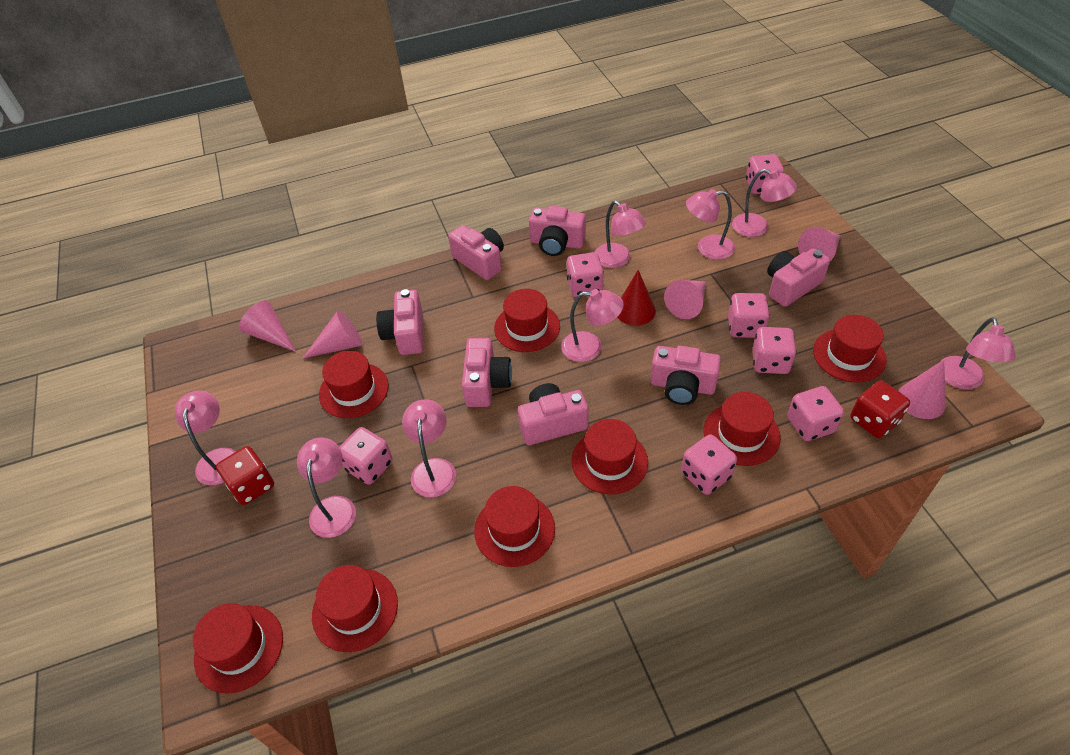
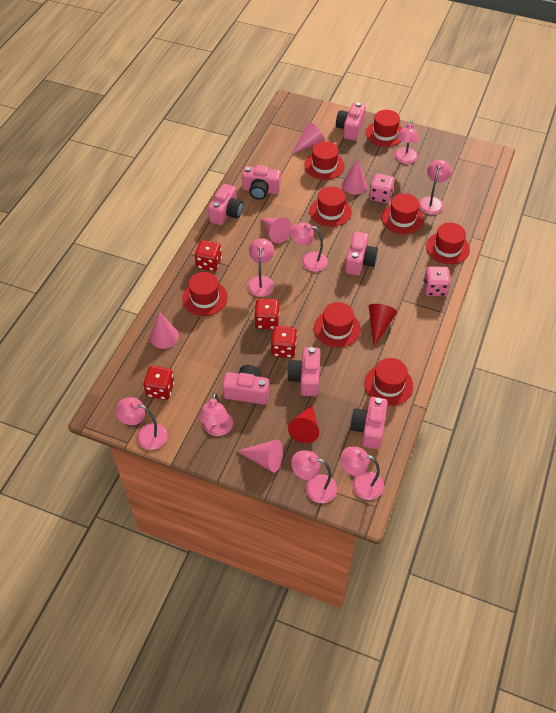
pink dice: 7 -> 2
red cone: 1 -> 2
red dice: 2 -> 4

